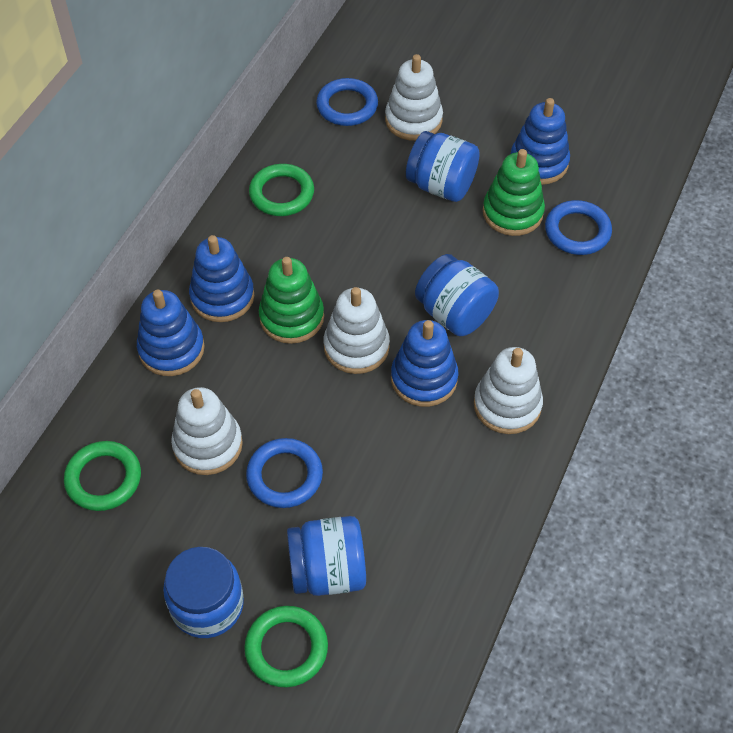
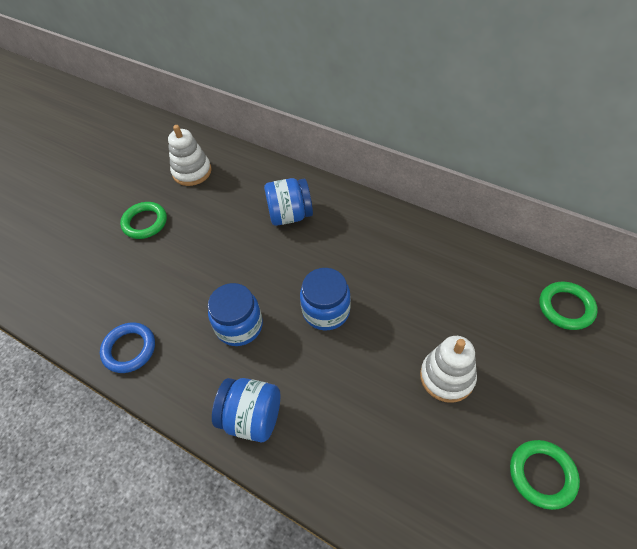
blue ring: 3 -> 1
blue stacking toy: 4 -> 0
green stacking toy: 2 -> 0
white stacking toy: 4 -> 2

